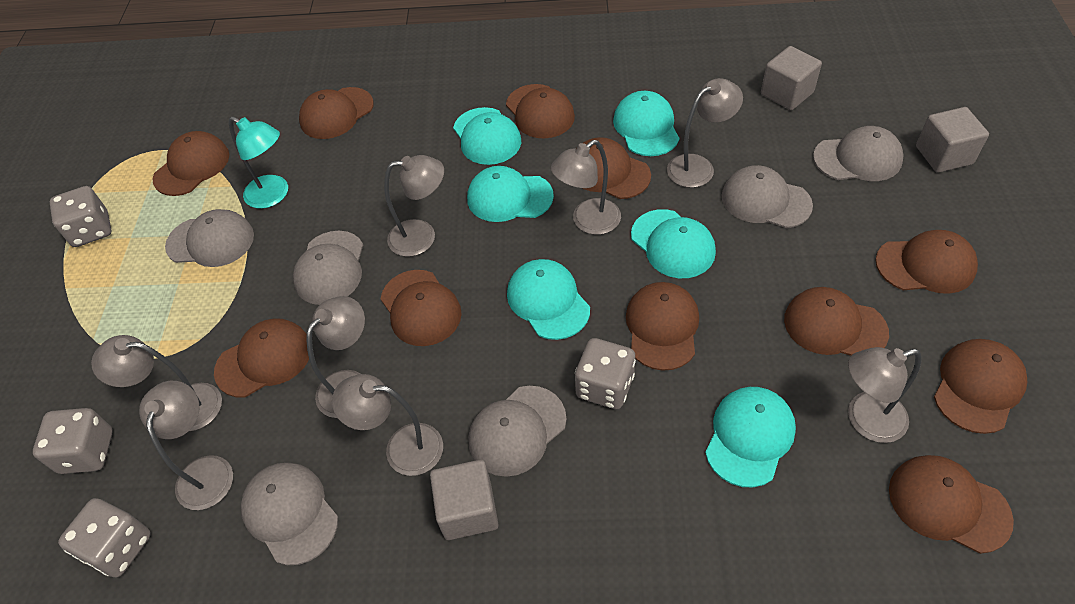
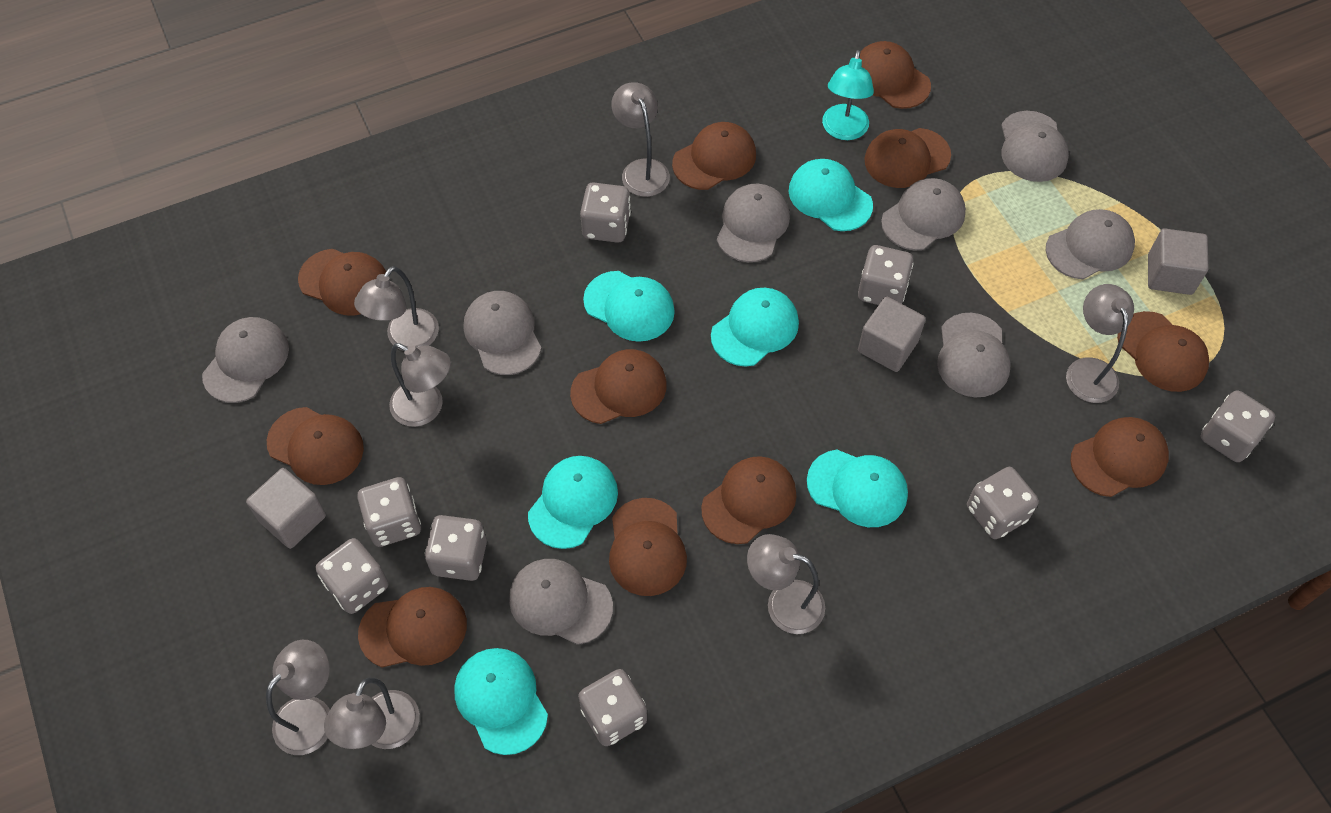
grey cap: 6 -> 8
grey dice: 4 -> 8
grey lamp: 8 -> 7

